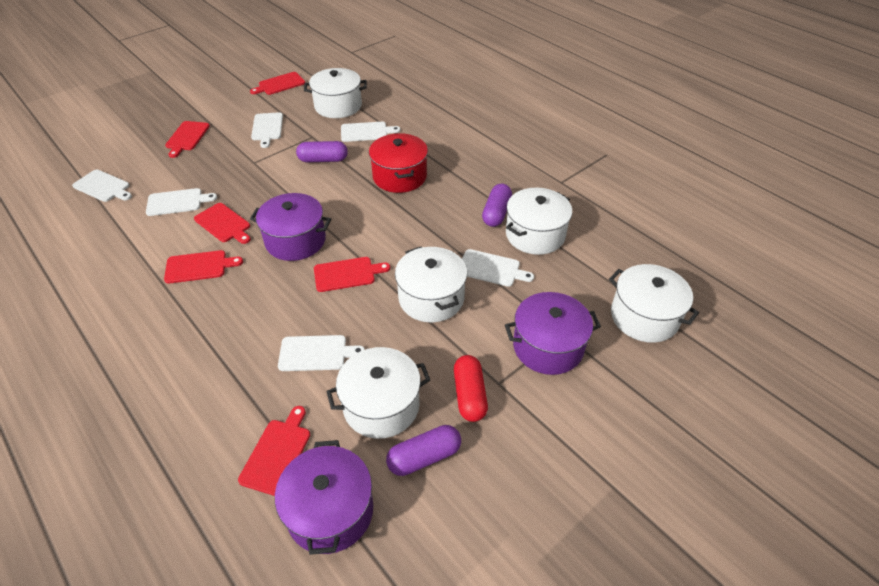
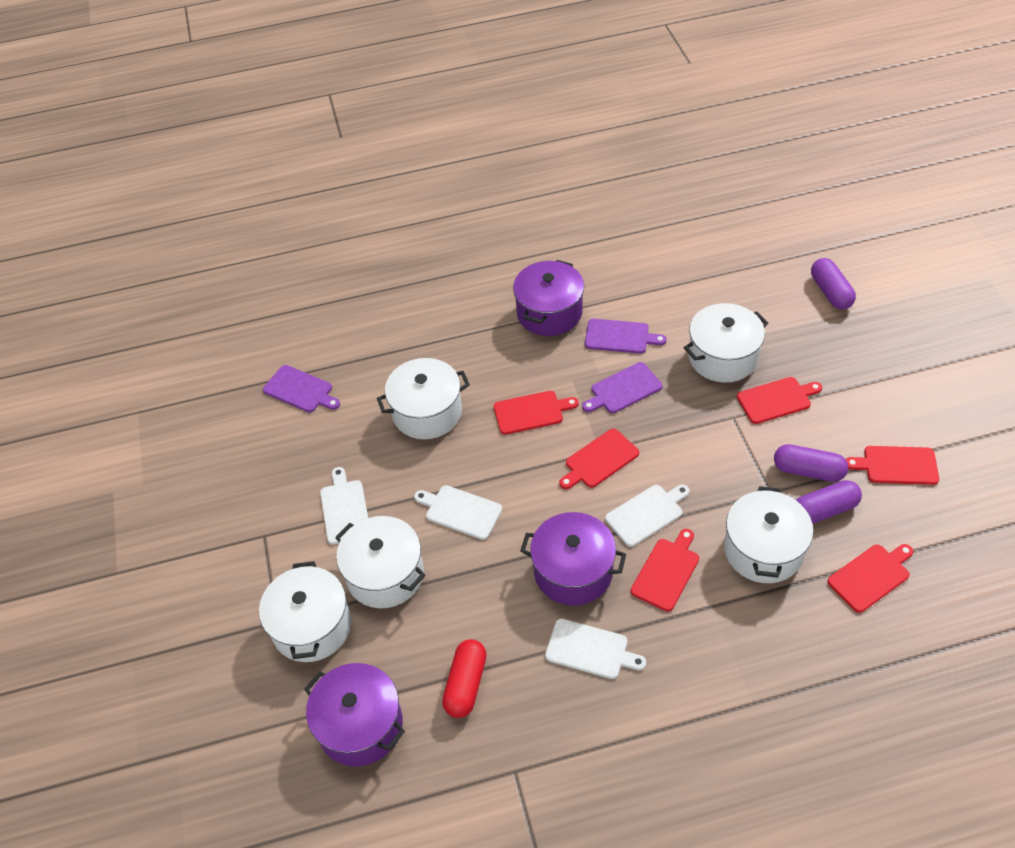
purple cutting board: 0 -> 3
red pot: 1 -> 0
white cutting board: 6 -> 4

